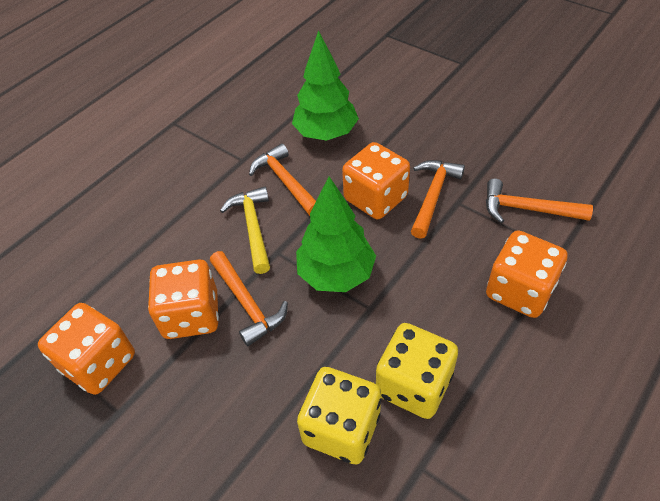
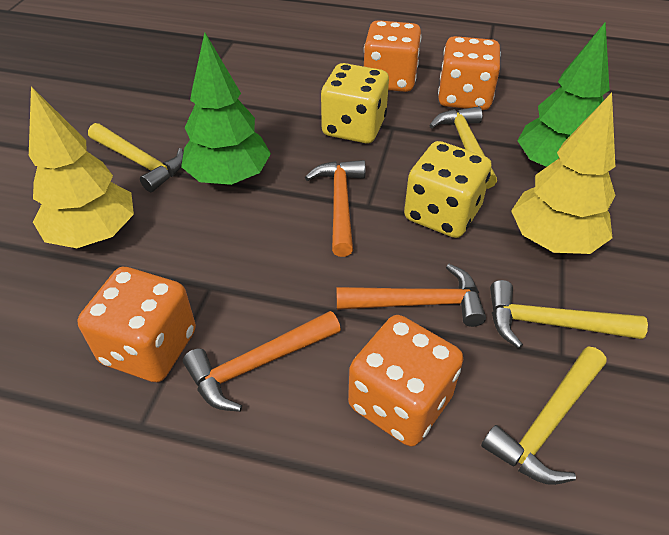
orange hammer: 4 -> 3
yellow hammer: 1 -> 4
yellow tree: 0 -> 2

